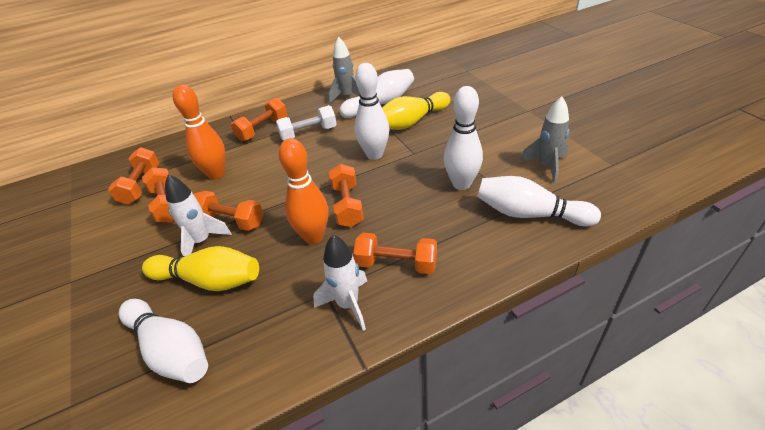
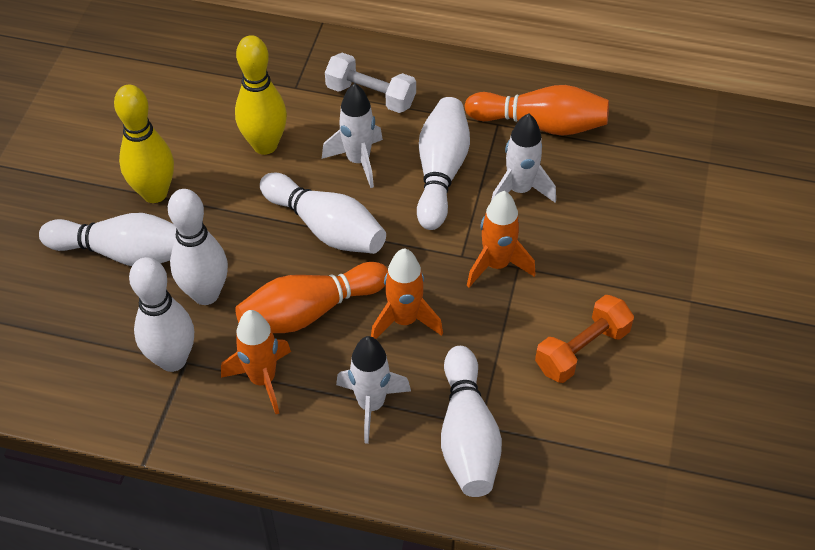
grey rocket: 2 -> 0
orange dumbbell: 6 -> 1
orange rocket: 0 -> 3
white bowling pin: 5 -> 6
white rocket: 2 -> 3

